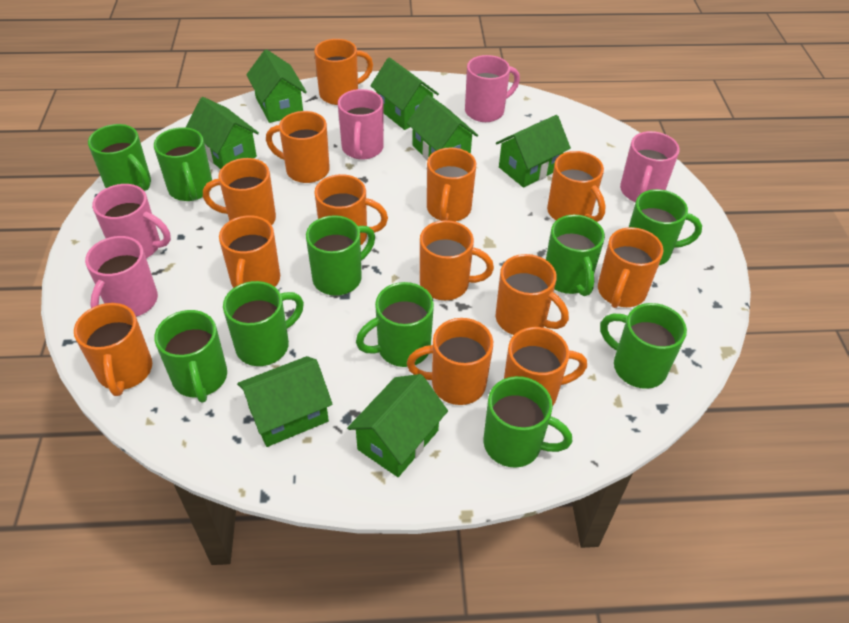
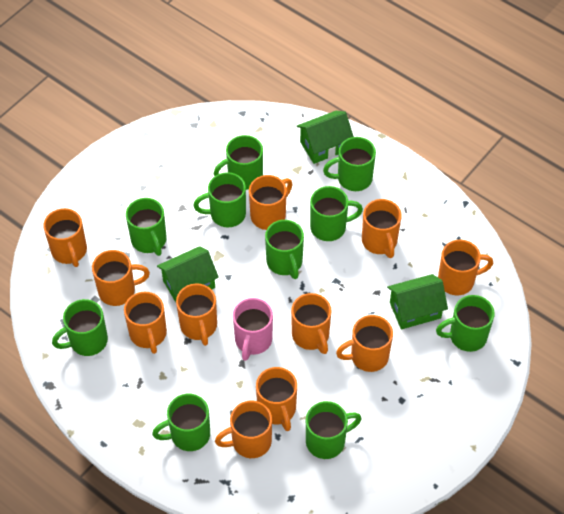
green house: 7 -> 3
orange mug: 13 -> 11
pink mug: 5 -> 1

